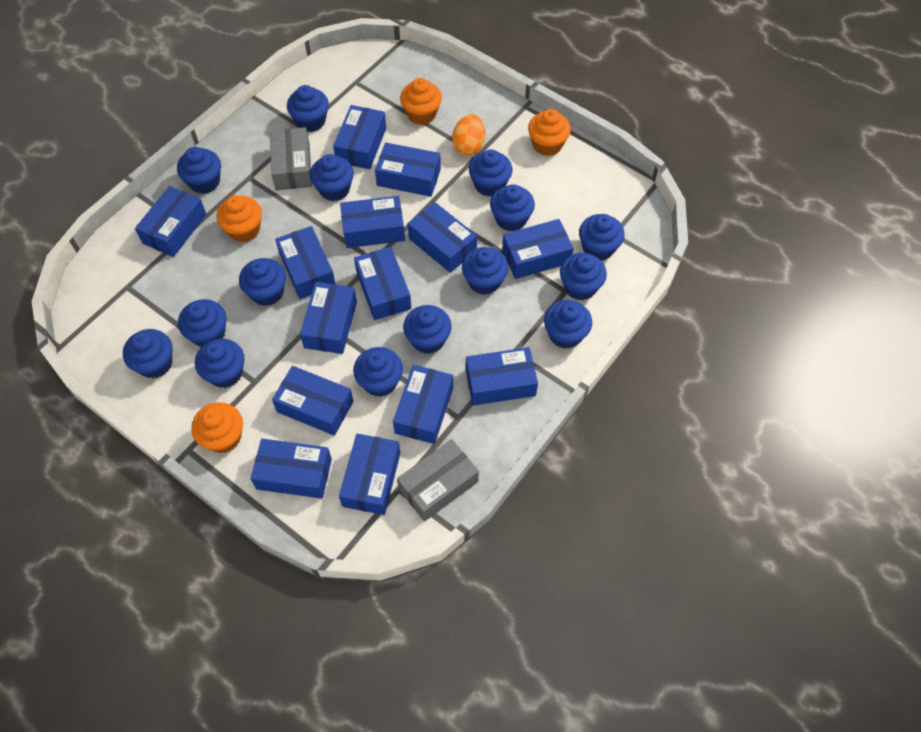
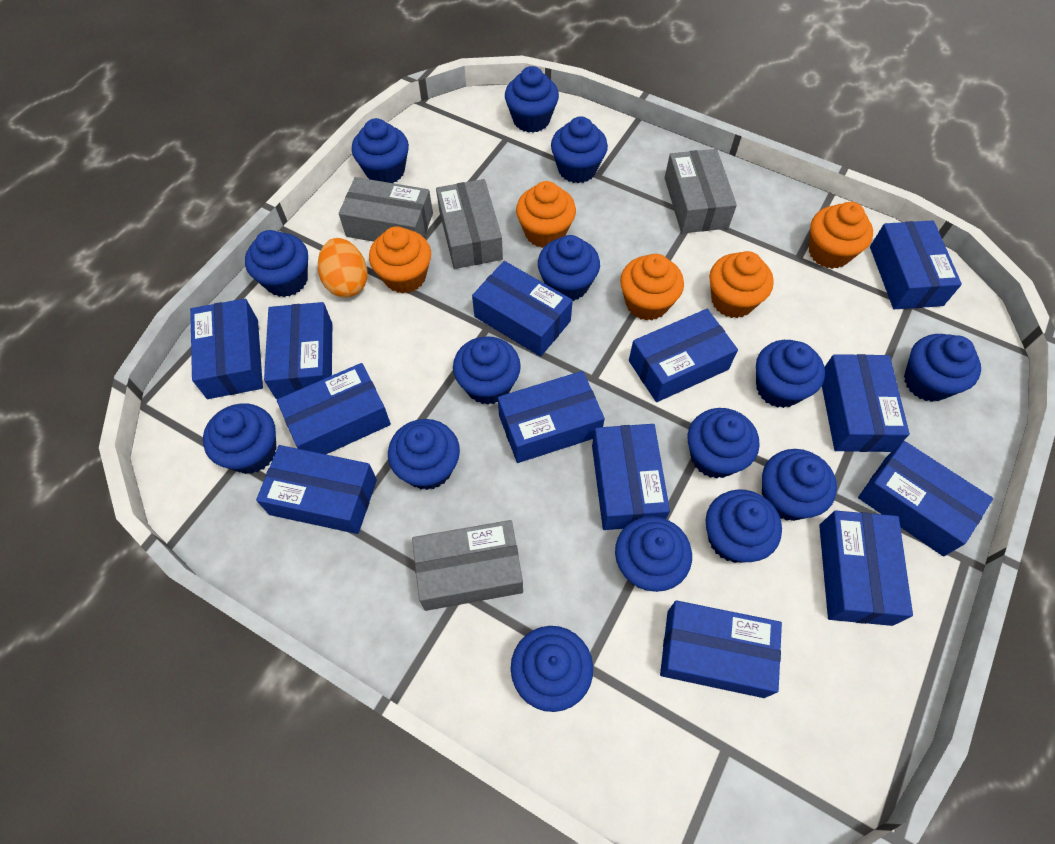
blue box: 14 -> 13
grey box: 2 -> 4
orange cupcake: 4 -> 5

